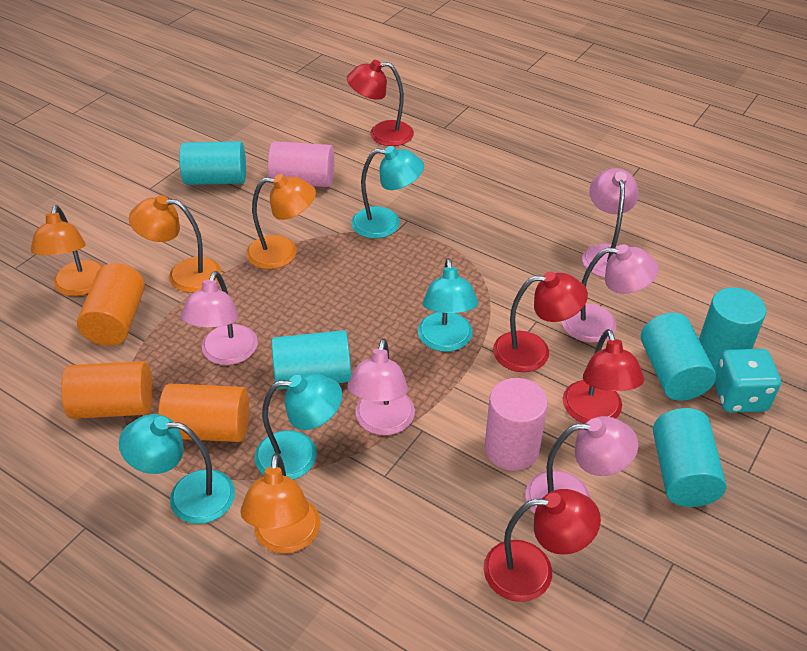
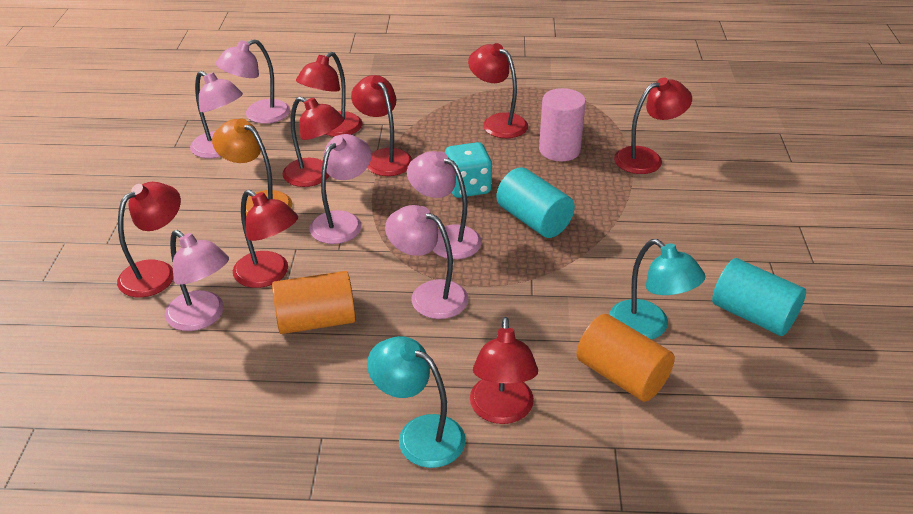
orange cylinder: 3 -> 2
orange lamp: 4 -> 1
pink cylinder: 2 -> 1
pink lamp: 5 -> 6
red lamp: 4 -> 8
turquoise cylinder: 5 -> 2
turquoise lamp: 4 -> 2

